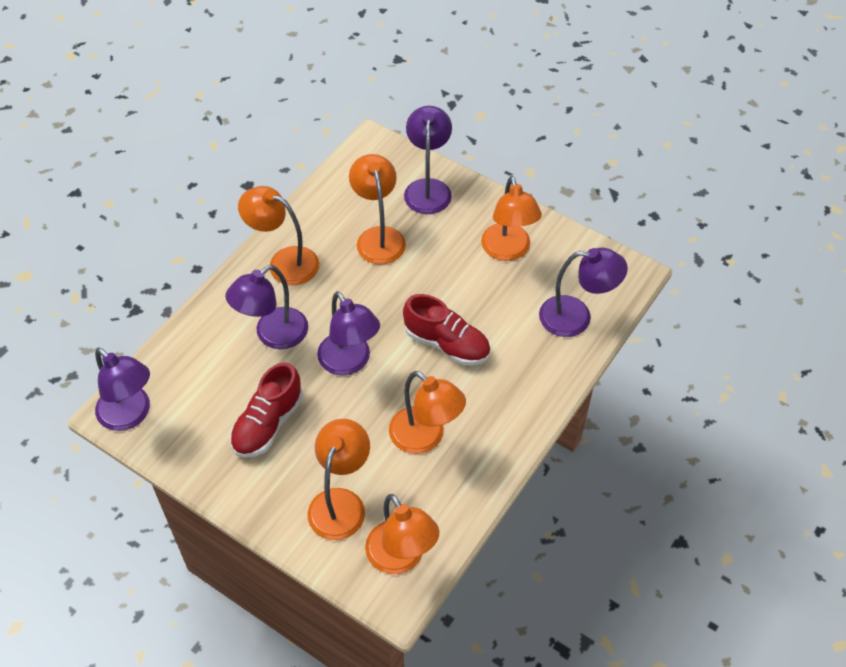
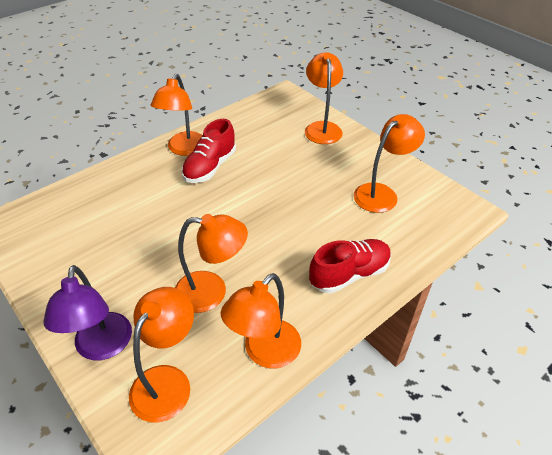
purple lamp: 5 -> 1

